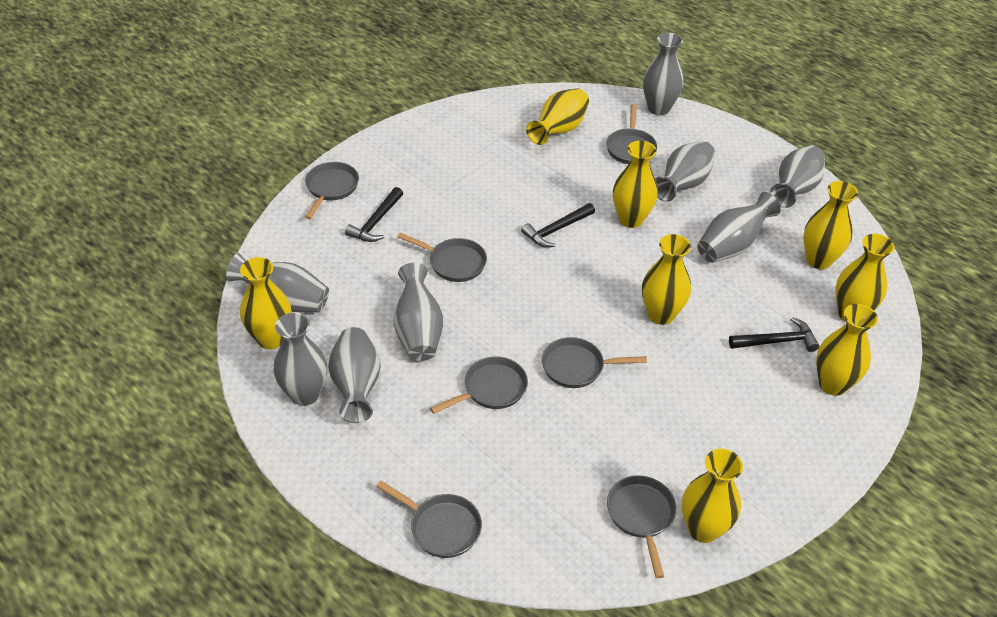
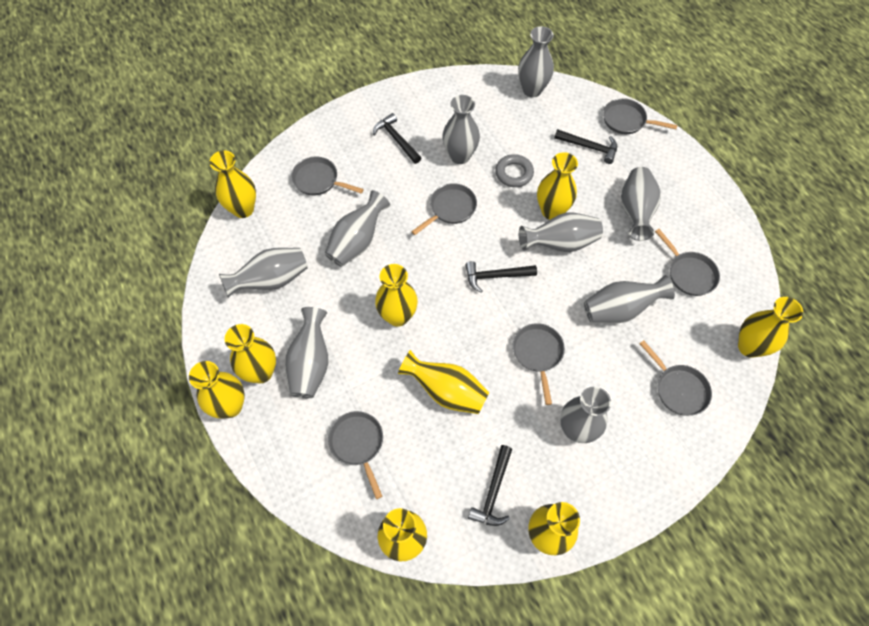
black hammer: 3 -> 4
grey ring: 0 -> 1
grey vase: 8 -> 9
yellow vase: 8 -> 9

